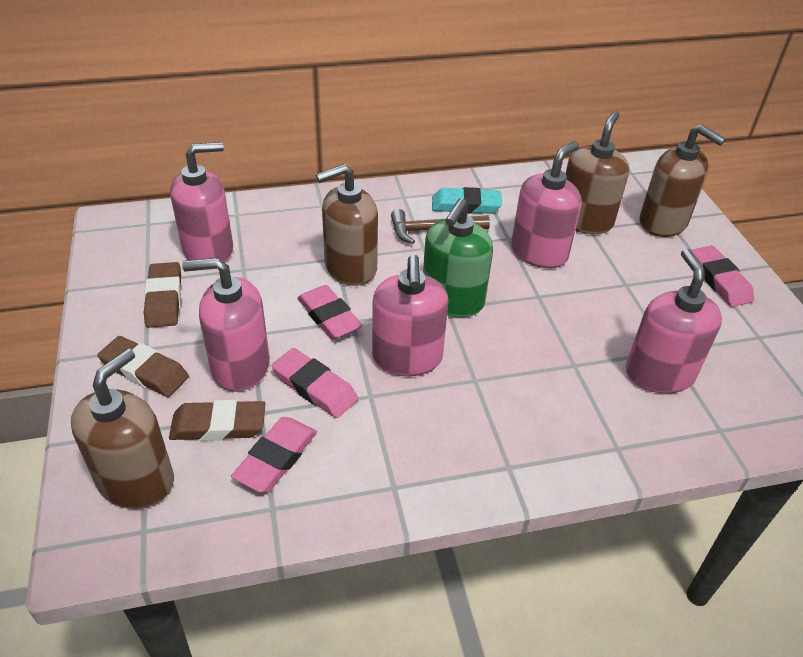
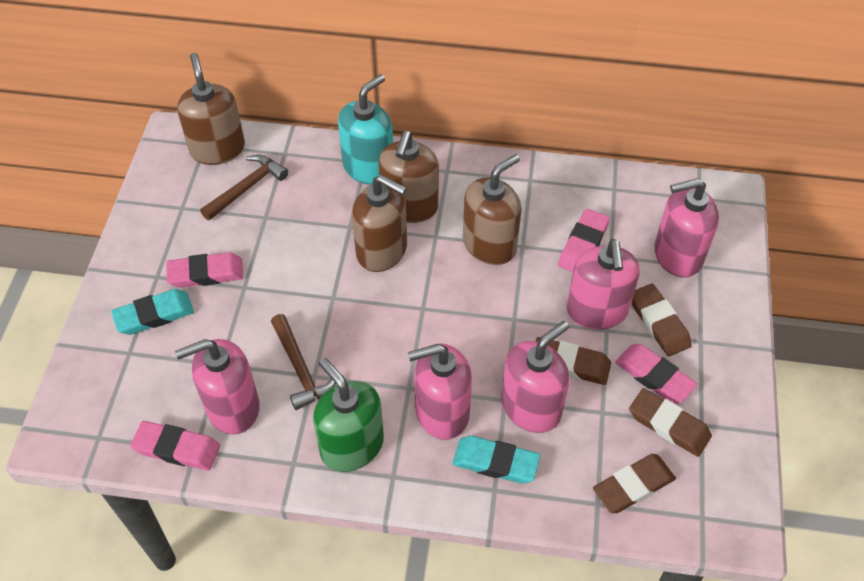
brown eraser: 3 -> 4
brown hammer: 1 -> 2
turquoise eraser: 1 -> 2
turquoise soap dispenser: 0 -> 1

